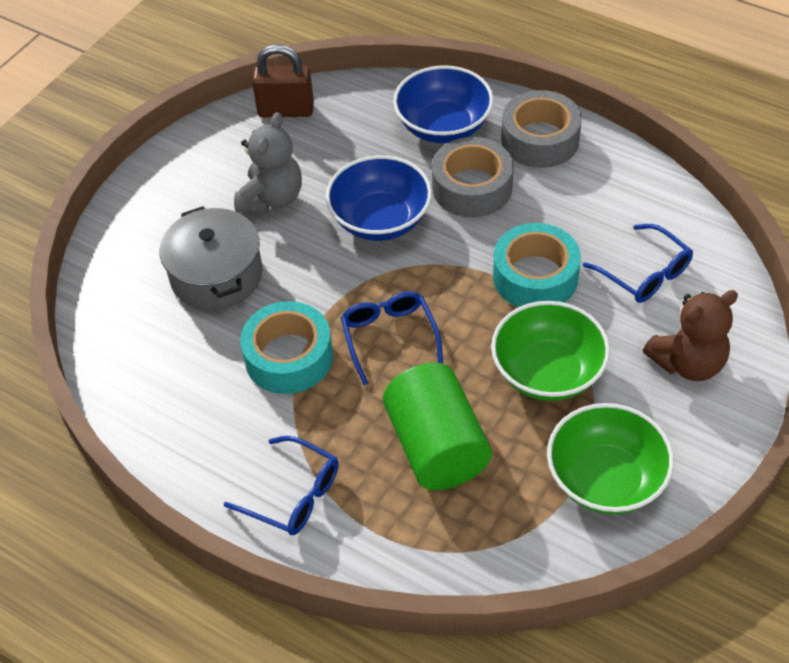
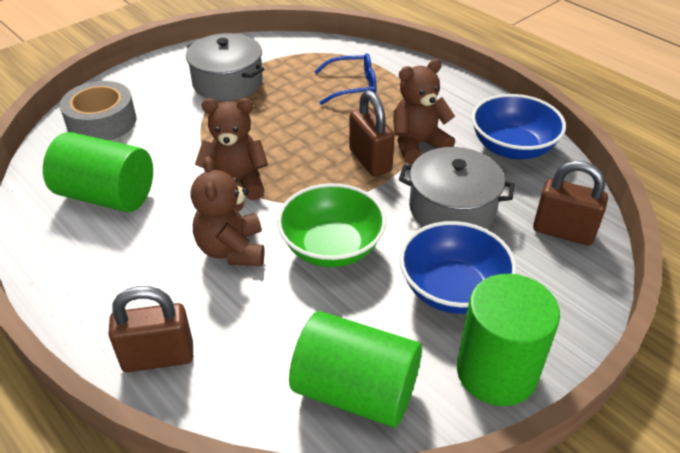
blue glasses: 3 -> 1
brown padlock: 1 -> 3
brown teddy bear: 1 -> 3
green bowl: 2 -> 1
green cylinder: 1 -> 3
grey pot: 1 -> 2
grey tape: 2 -> 1
grey teddy bear: 1 -> 0
turquoise tape: 2 -> 0

